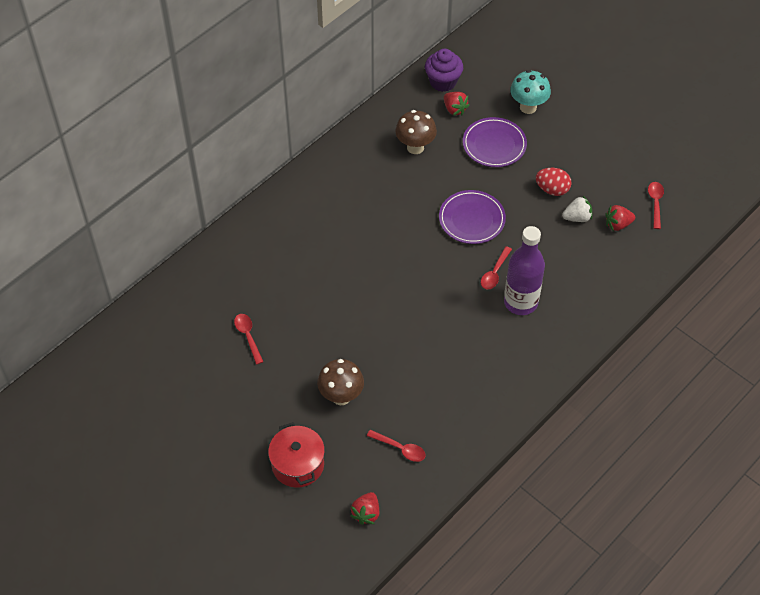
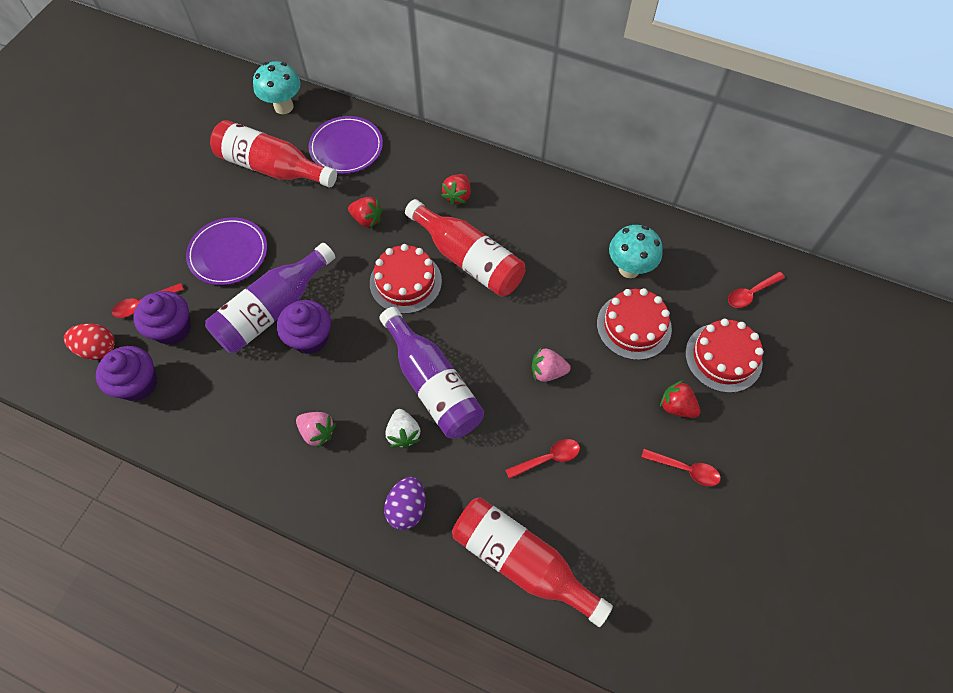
brown mushroom: 2 -> 0
pink strawberry: 0 -> 2
purple bottle: 1 -> 2
purple cupcake: 1 -> 3
purple egg: 0 -> 1
red bottle: 0 -> 3
red cake: 0 -> 3
red pot: 1 -> 0
turquoise mushroom: 1 -> 2

